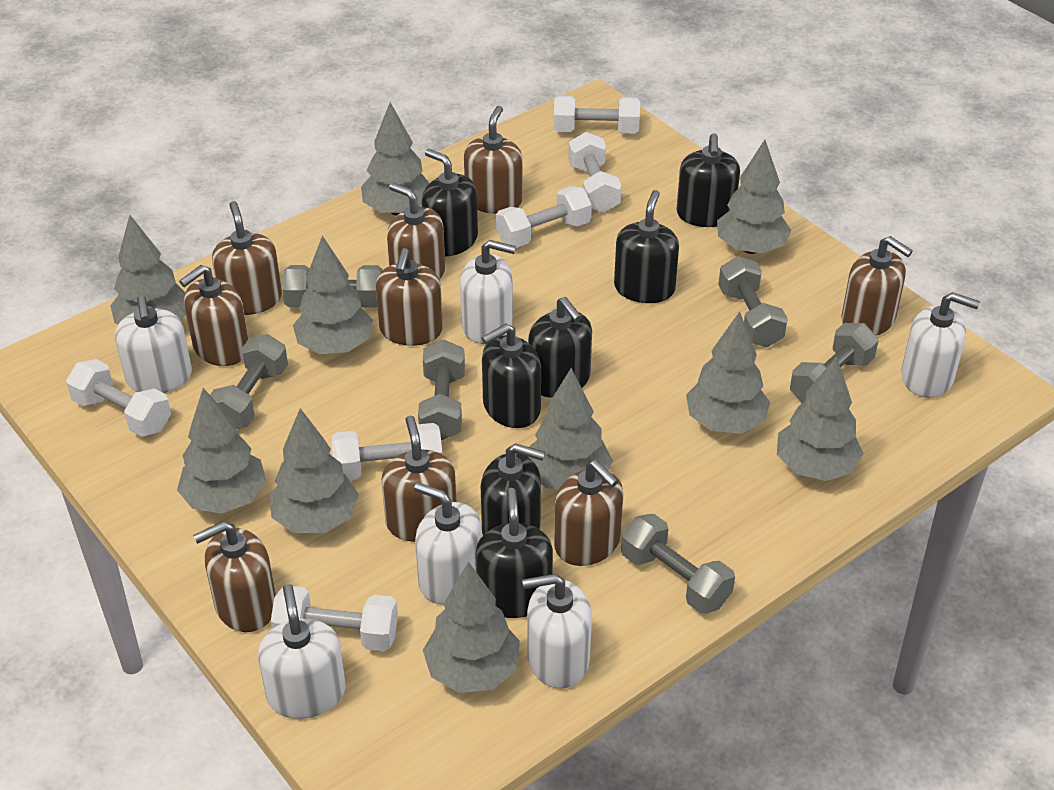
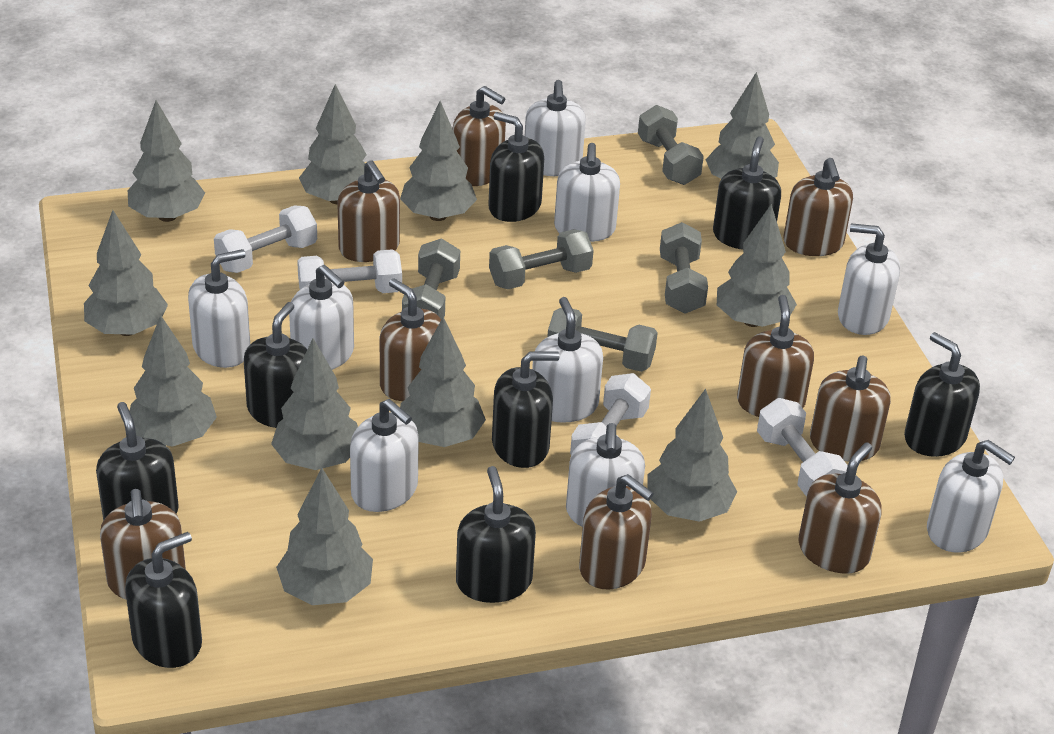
black soap dispenser: 7 -> 8
grey dumbbell: 6 -> 5
grey tree: 10 -> 11
white dumbbell: 6 -> 4
white soap dispenser: 6 -> 9

